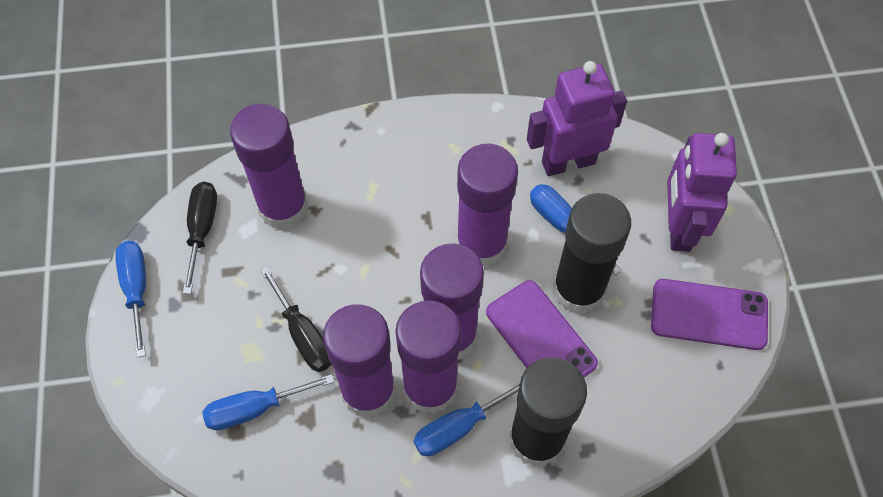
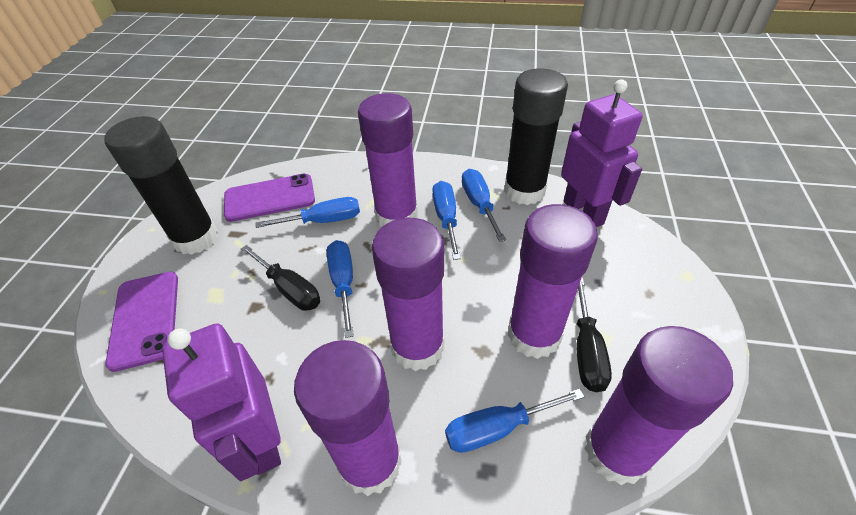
blue screwdriver: 4 -> 5

